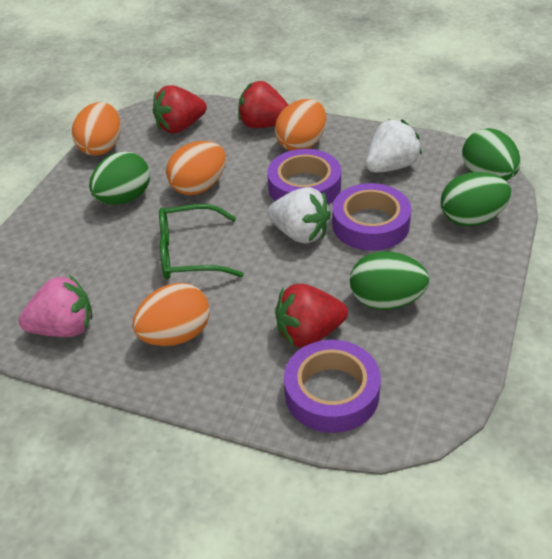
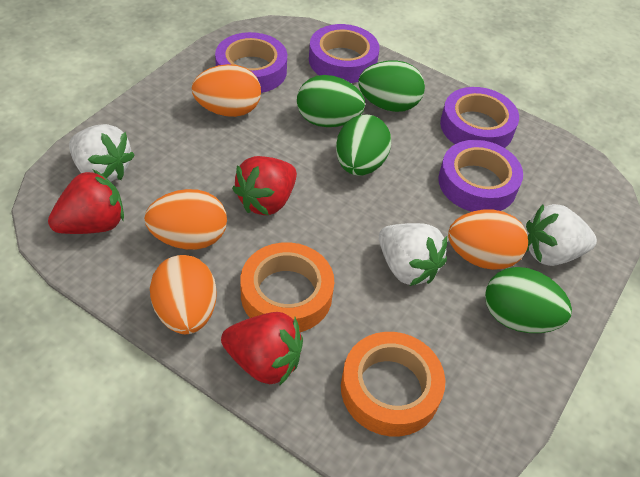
green glasses: 1 -> 0
orange tape: 0 -> 2
pink strawberry: 1 -> 0
purple tape: 3 -> 4
white strawberry: 2 -> 3

